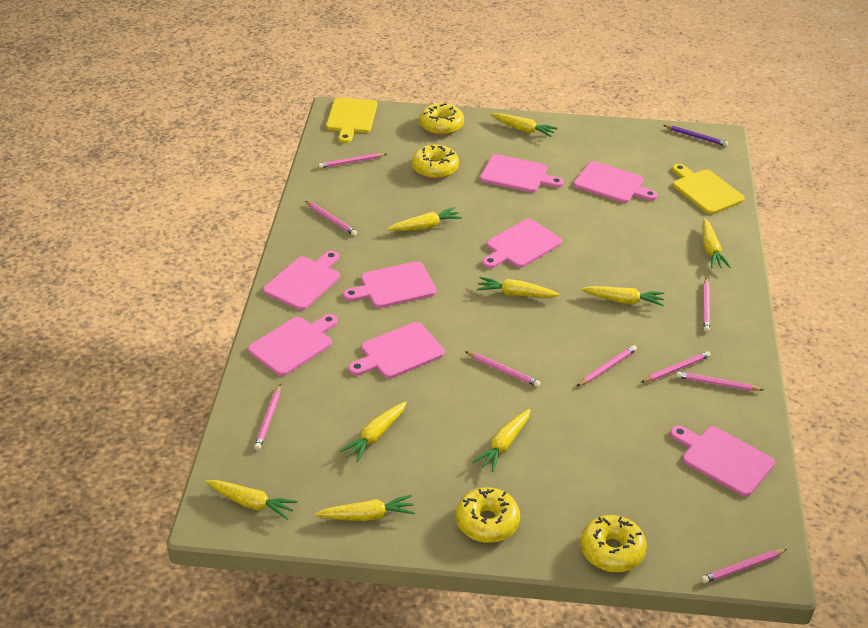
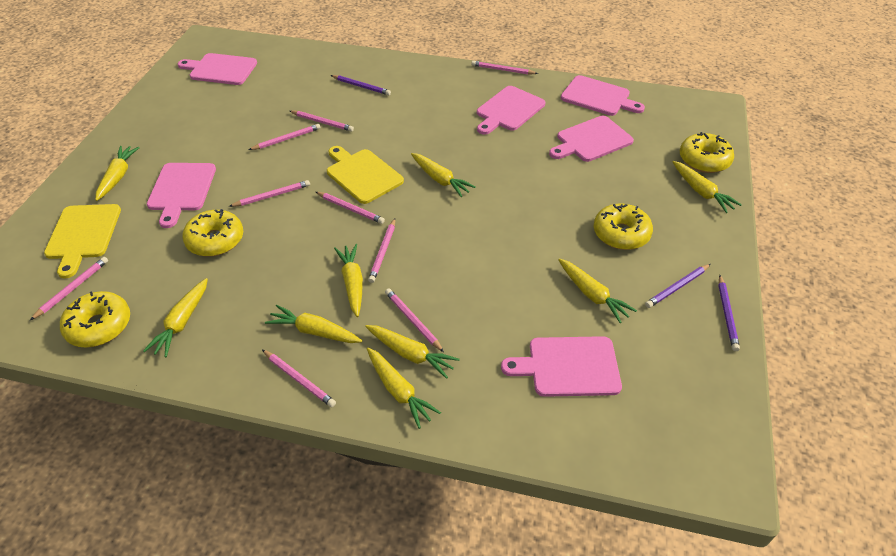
pink cutting board: 8 -> 6
purple pencil: 1 -> 3

